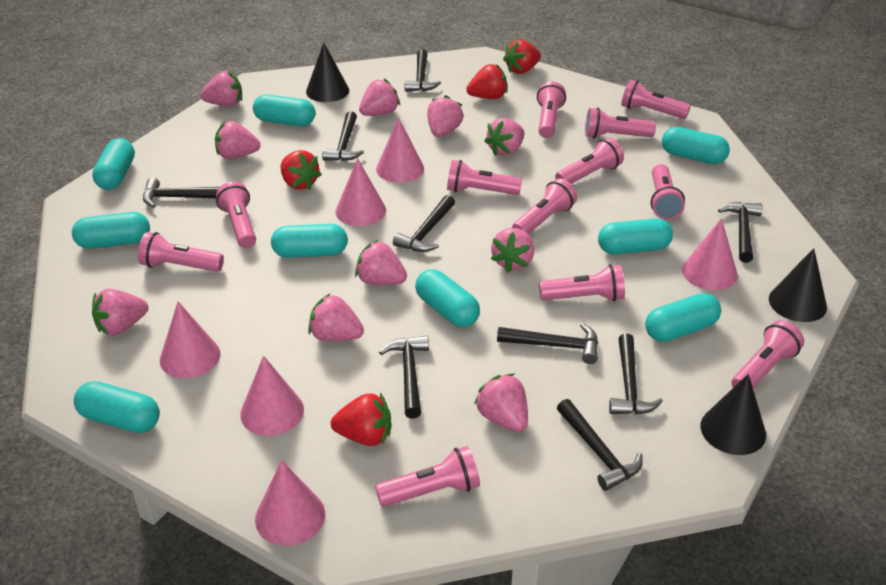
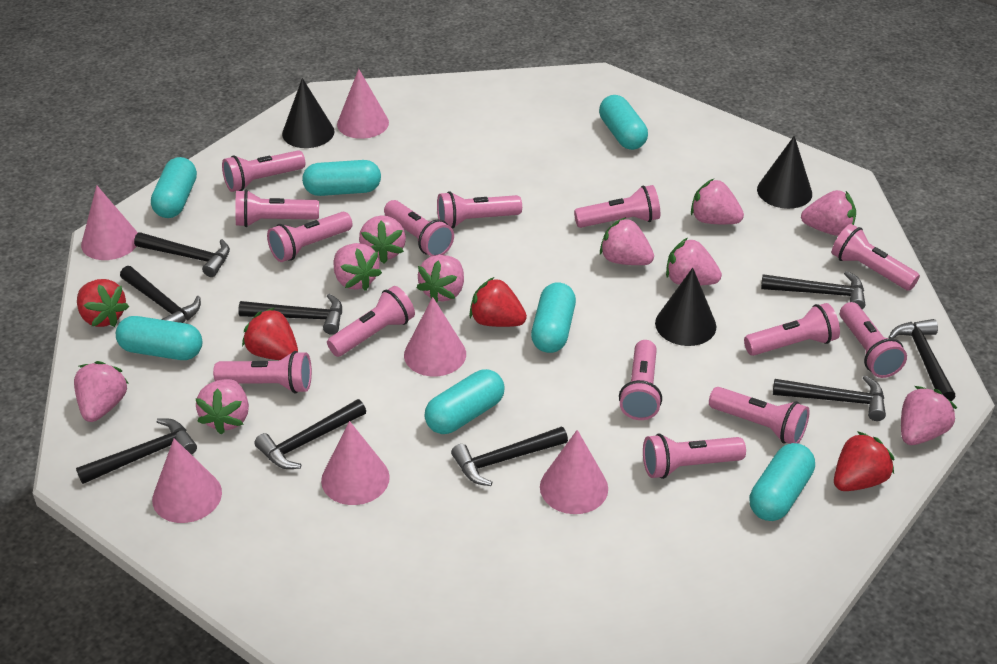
pink flashlight: 12 -> 14
turquoise capsule: 9 -> 7

